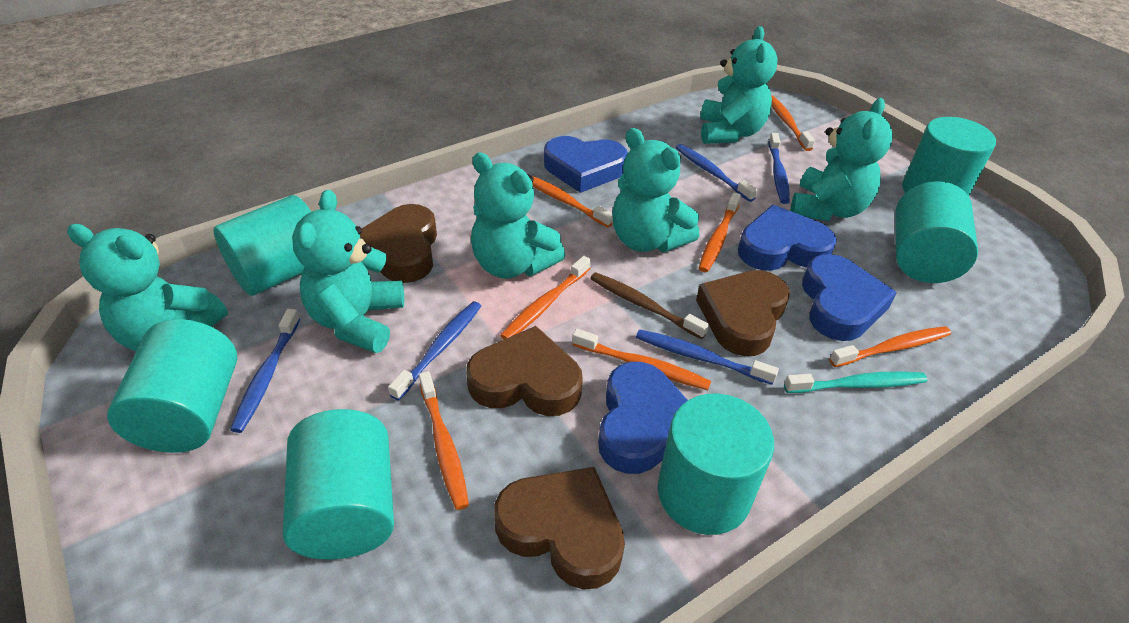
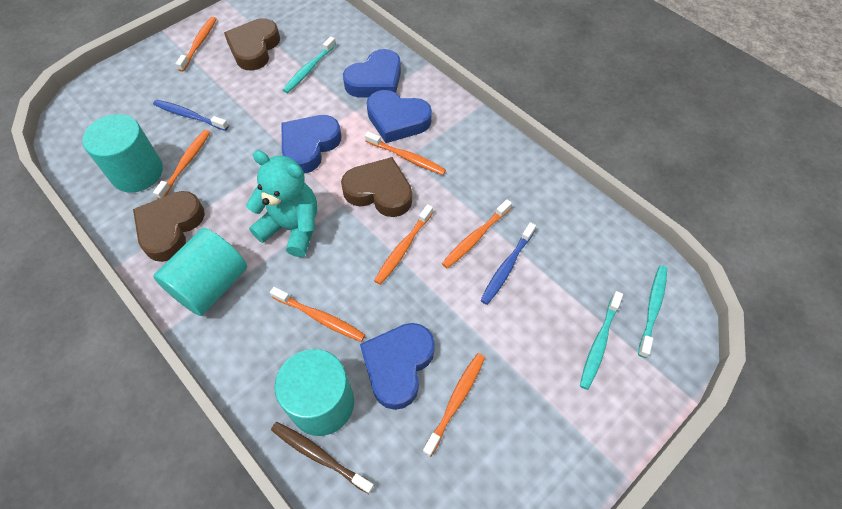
blue toothbrush: 5 -> 2
brown heart: 4 -> 3
turquoise cylinder: 6 -> 3
turquoise teddy bear: 6 -> 1
turquoise toothbrush: 1 -> 3

